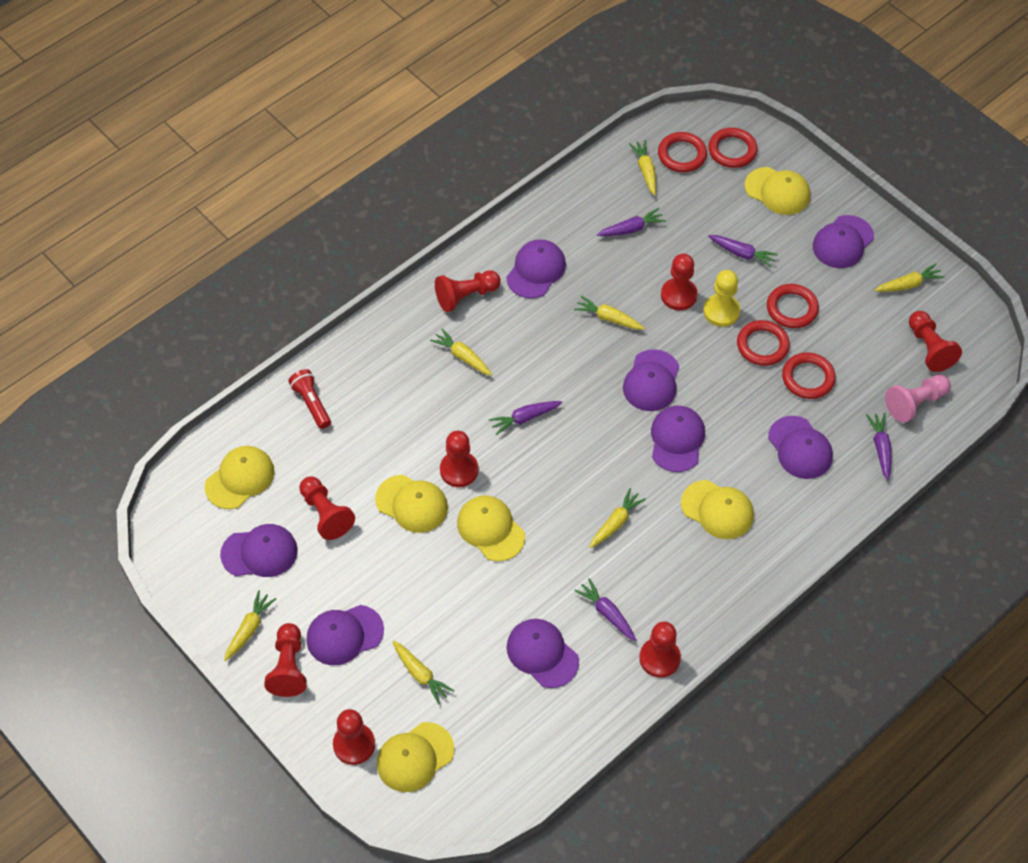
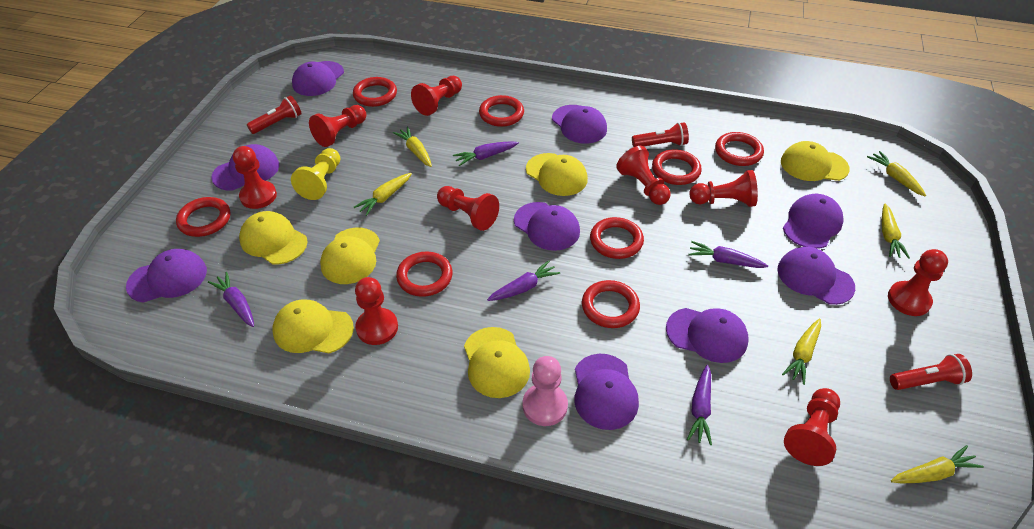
purple cap: 8 -> 9
red flashlight: 1 -> 3
red pawn: 8 -> 9
red ring: 5 -> 8
yellow carrot: 7 -> 6

